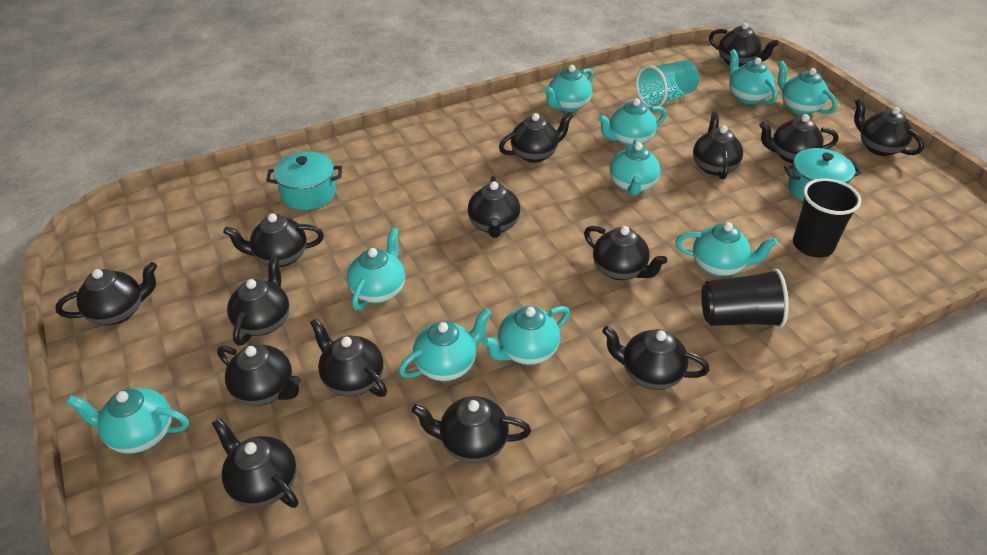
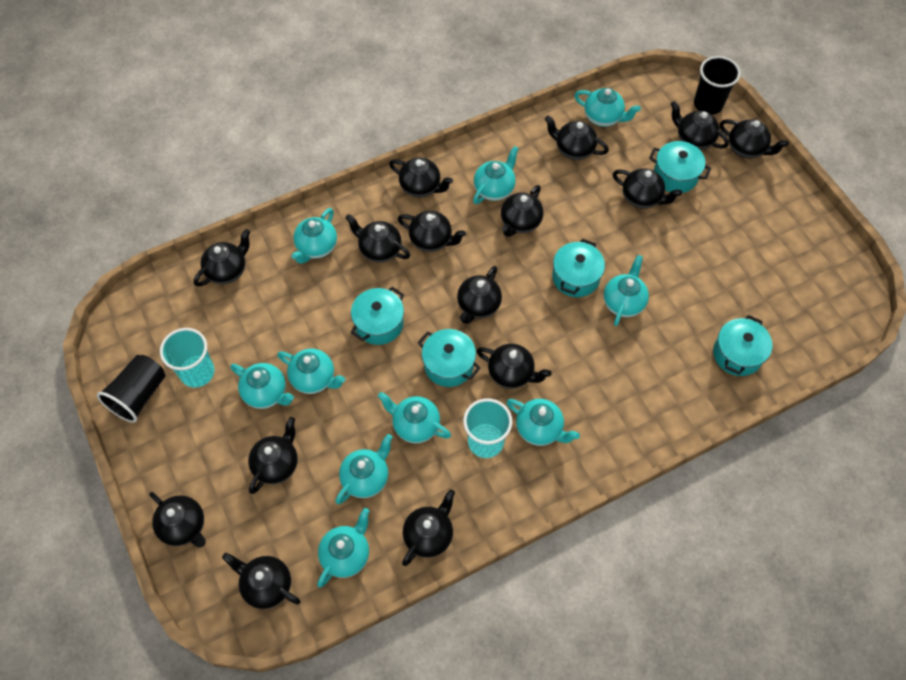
turquoise cup: 1 -> 2
turquoise pot: 2 -> 5

